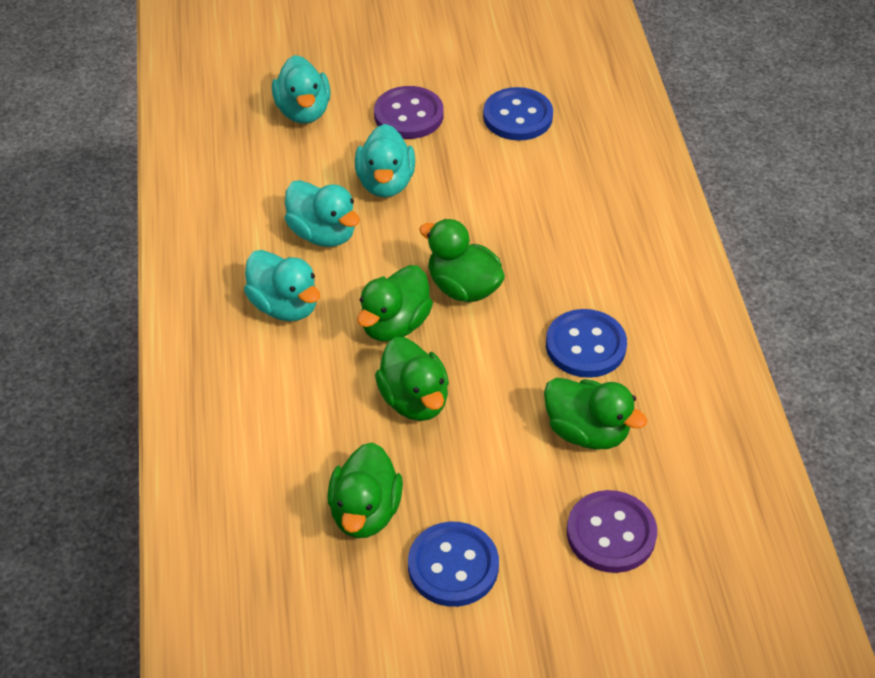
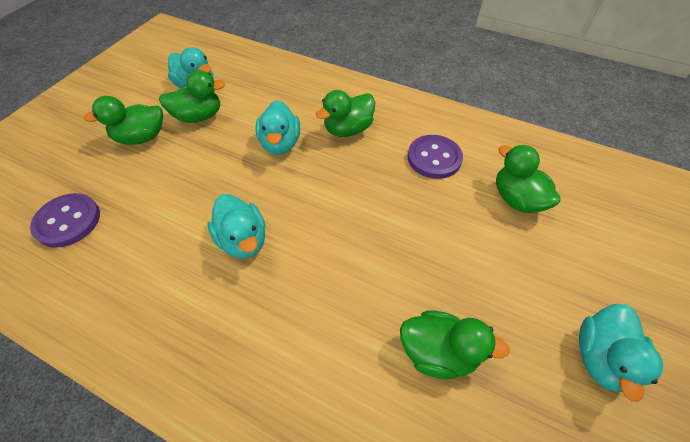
blue button: 3 -> 0

